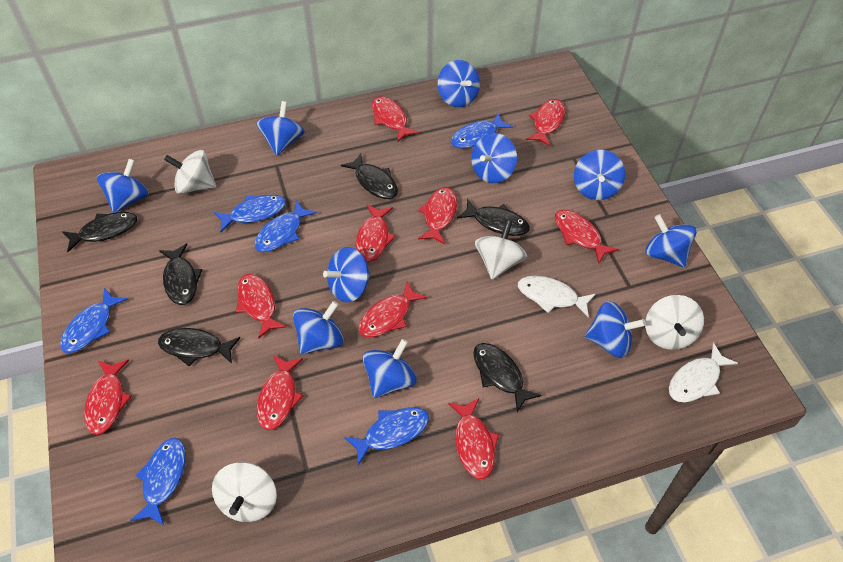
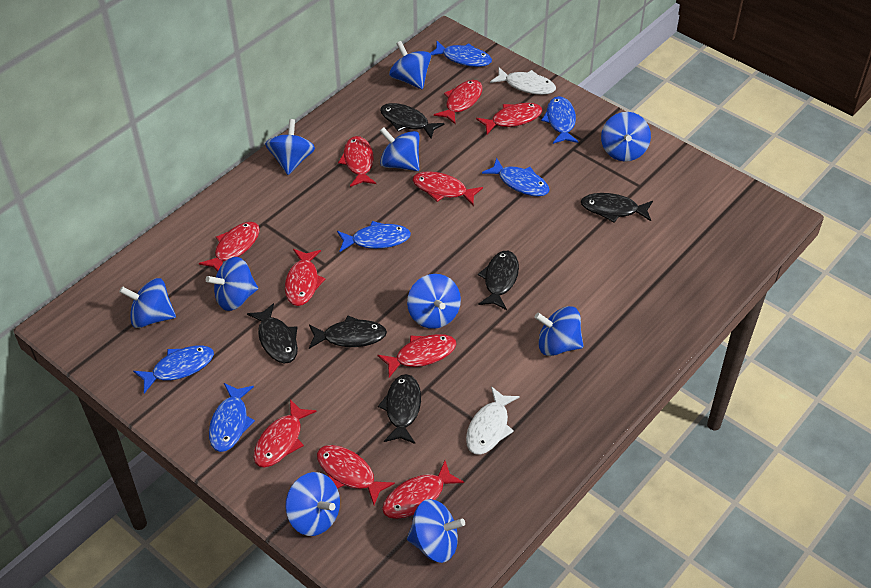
white spinning top: 4 -> 0

